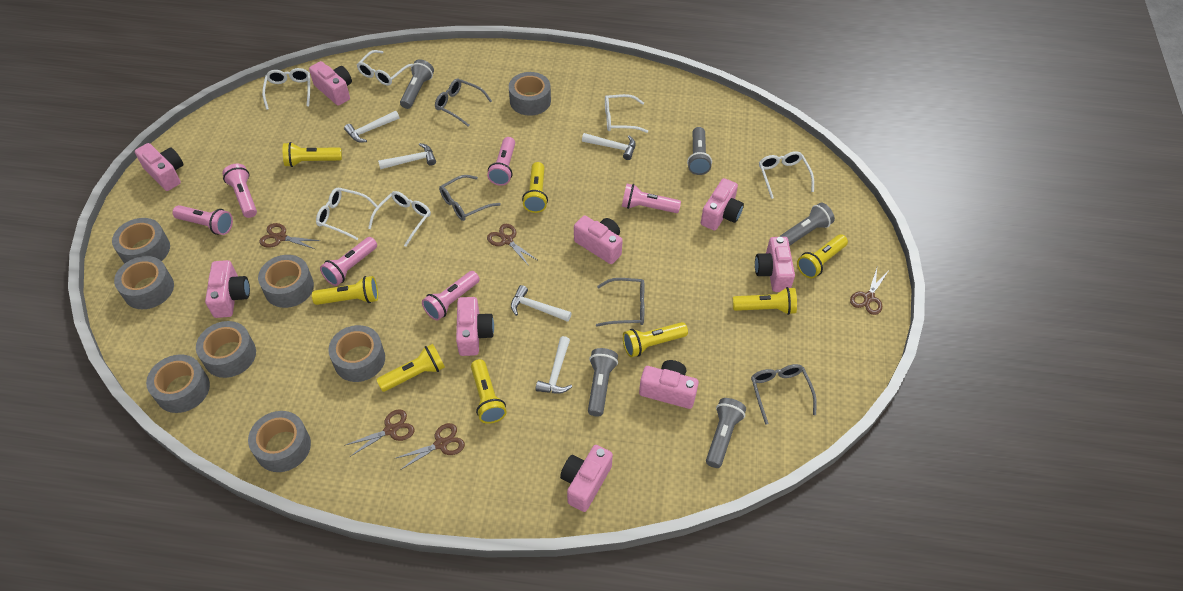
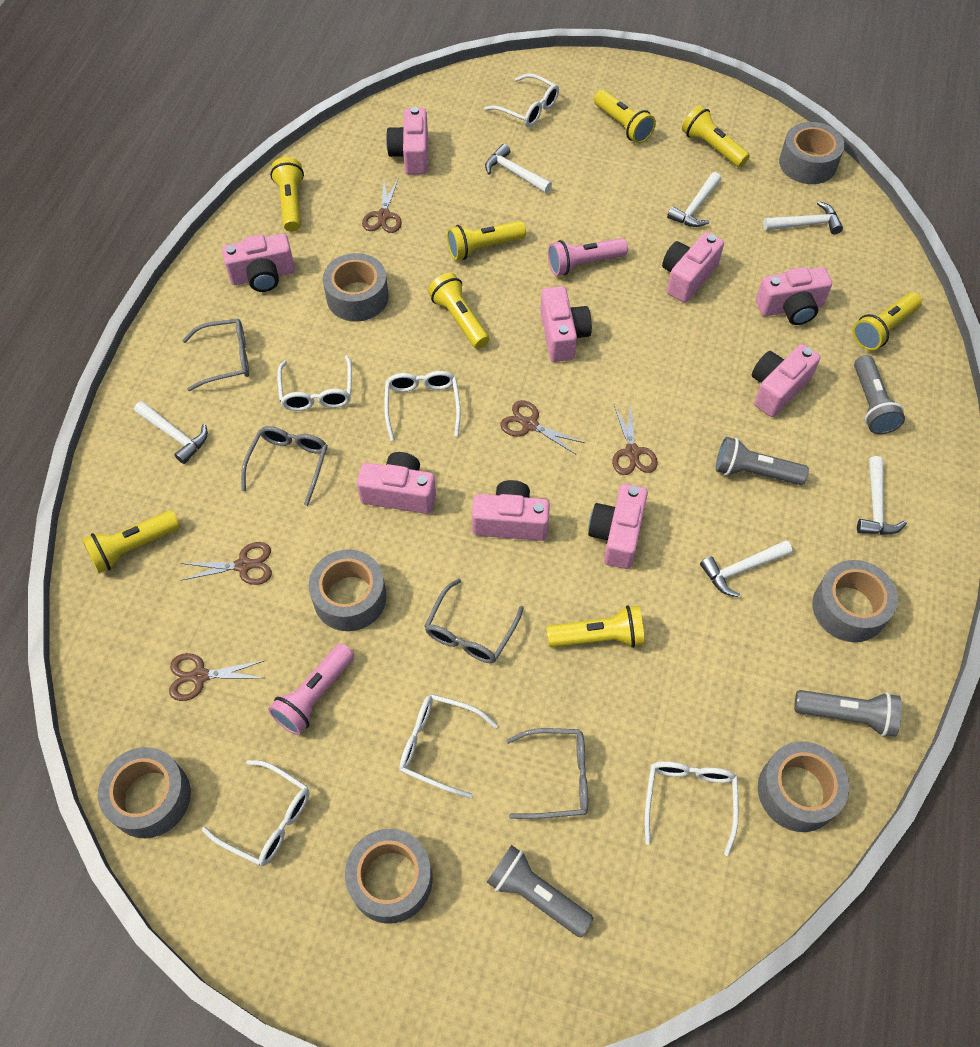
grey flashlight: 5 -> 4
grey tape: 8 -> 7
pink flashlight: 6 -> 2
white hammer: 5 -> 6

